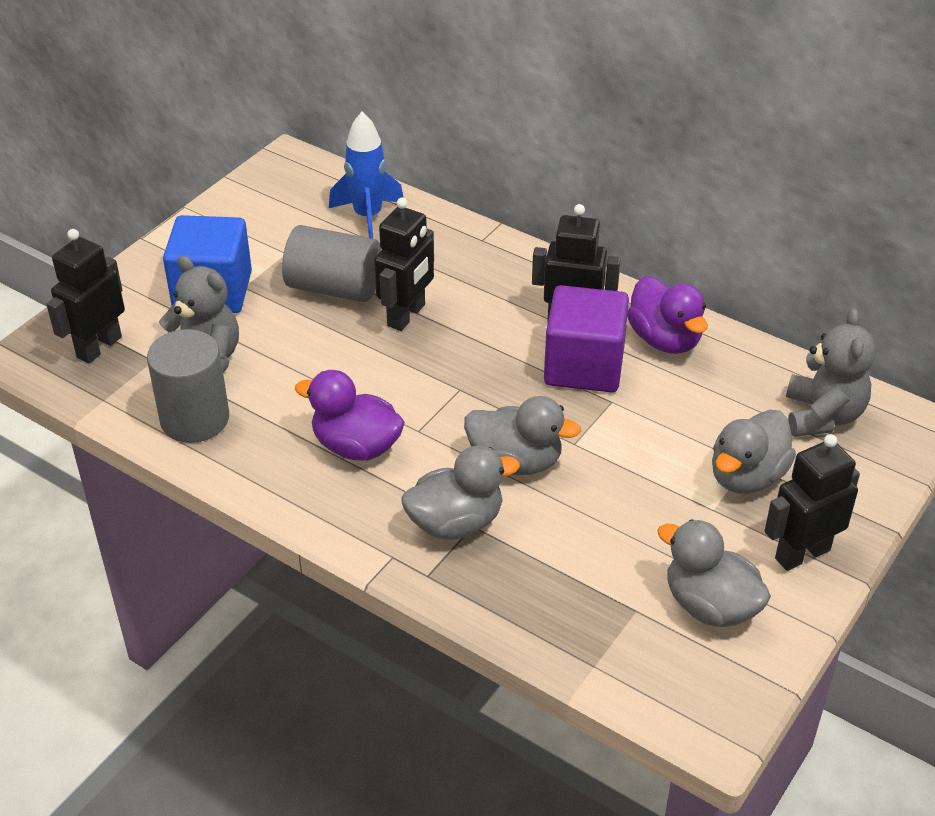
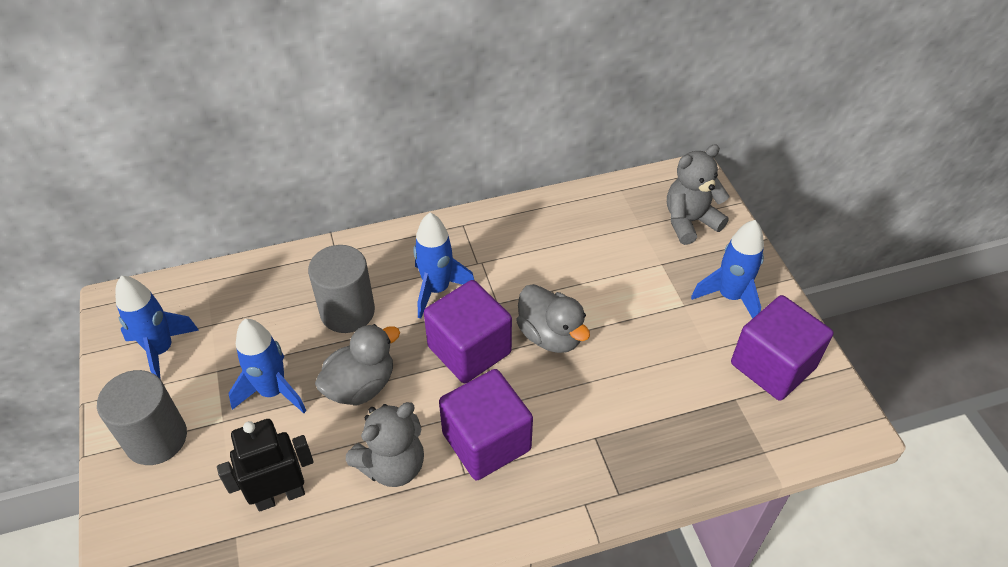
black robot: 4 -> 1
blue cube: 1 -> 0
blue rocket: 1 -> 4
grey duck: 4 -> 2
purple cube: 1 -> 3
purple duck: 2 -> 0

